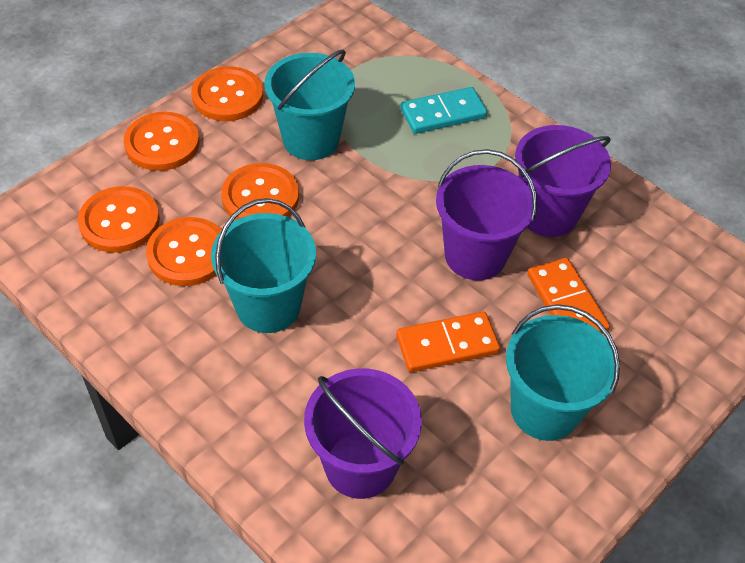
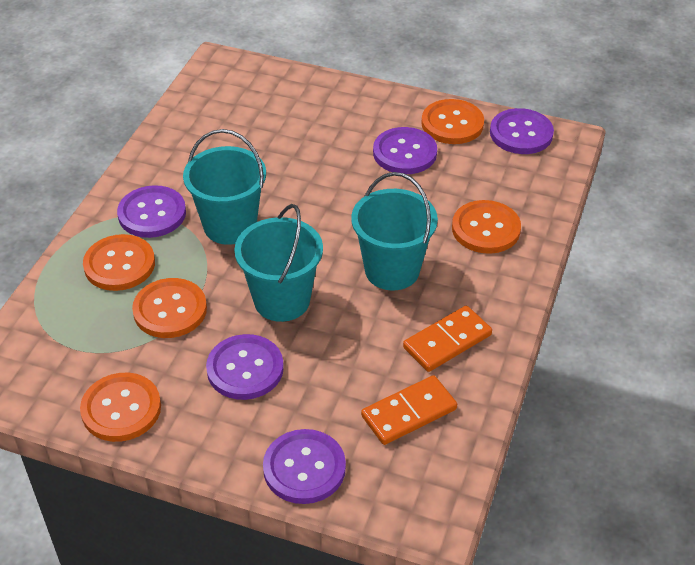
purple bucket: 3 -> 0
purple button: 0 -> 5
turquoise domino: 1 -> 0

